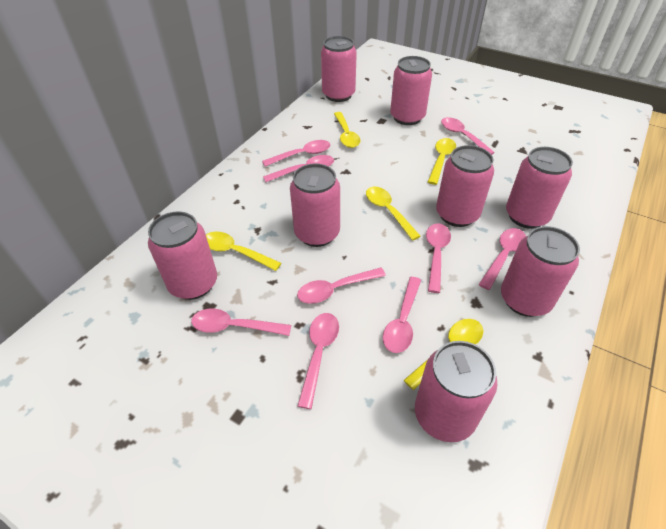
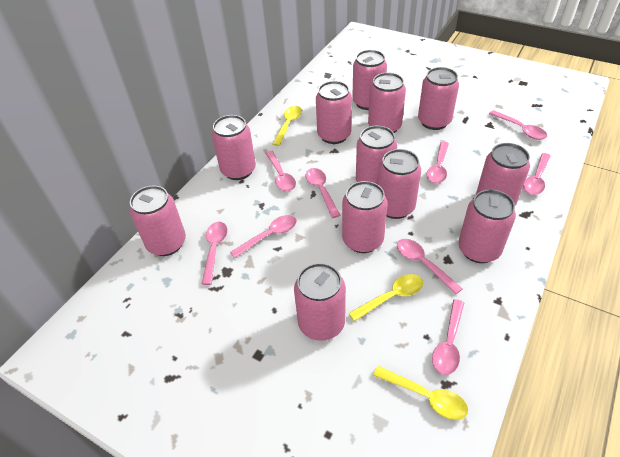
pink can: 8 -> 12
yellow spoon: 5 -> 3

